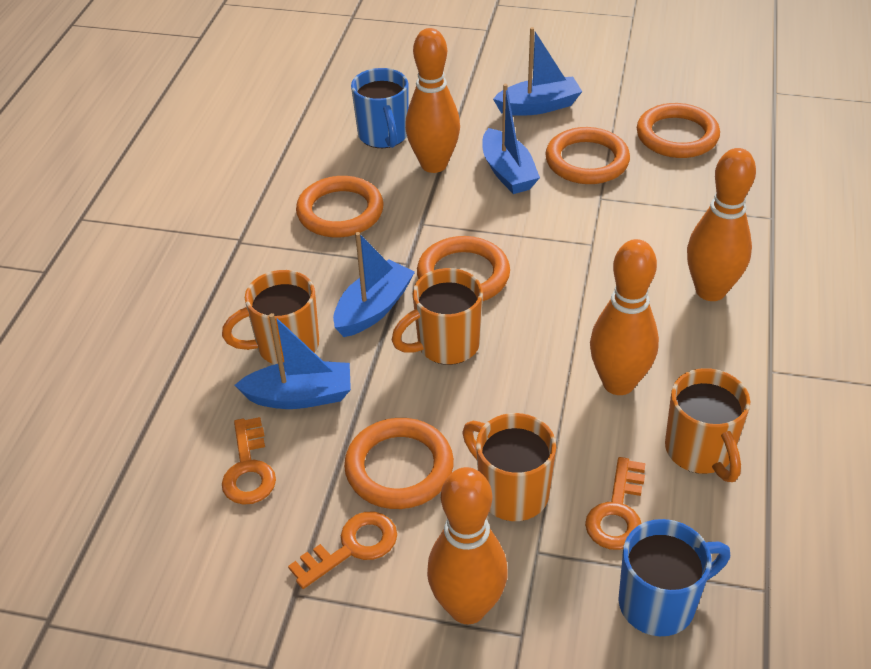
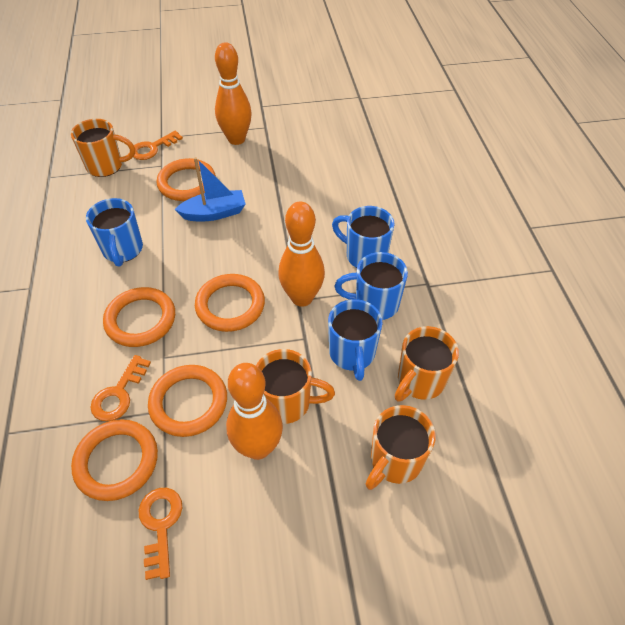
blue boat: 4 -> 1
blue mug: 2 -> 4
orange bowling pin: 4 -> 3

